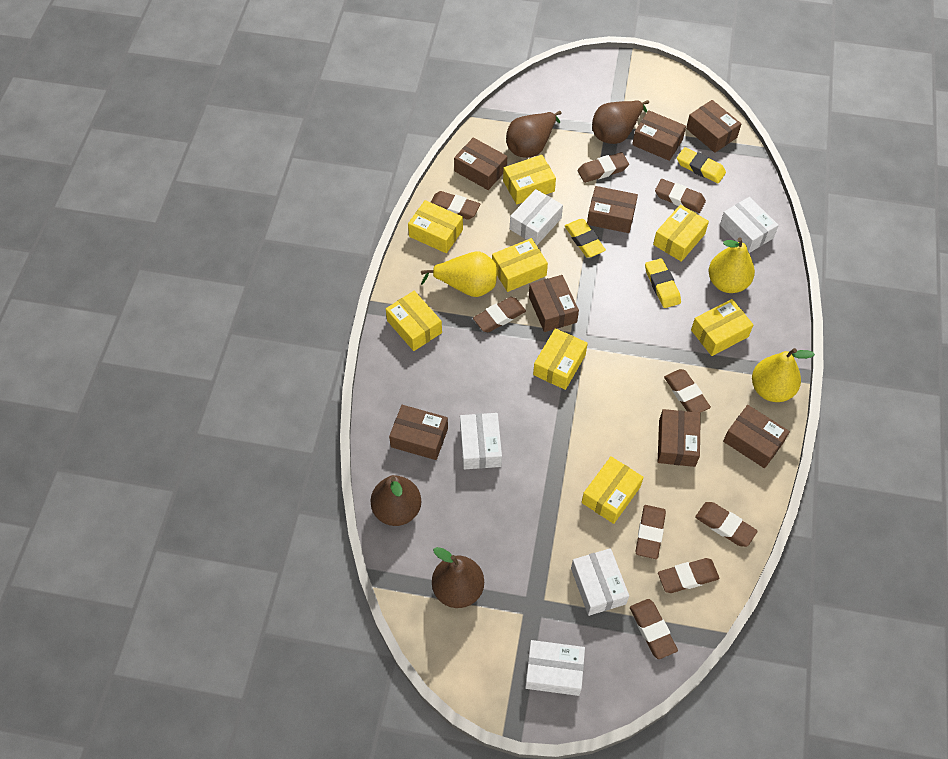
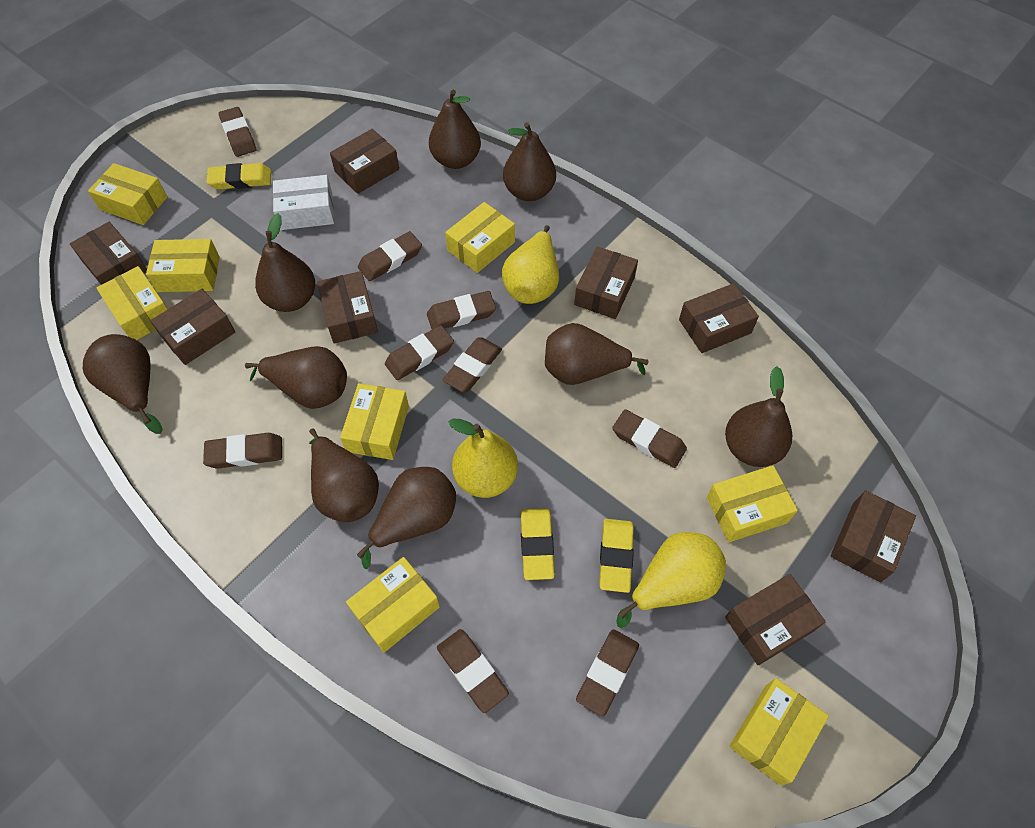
brown pear: 4 -> 9
white box: 5 -> 1

